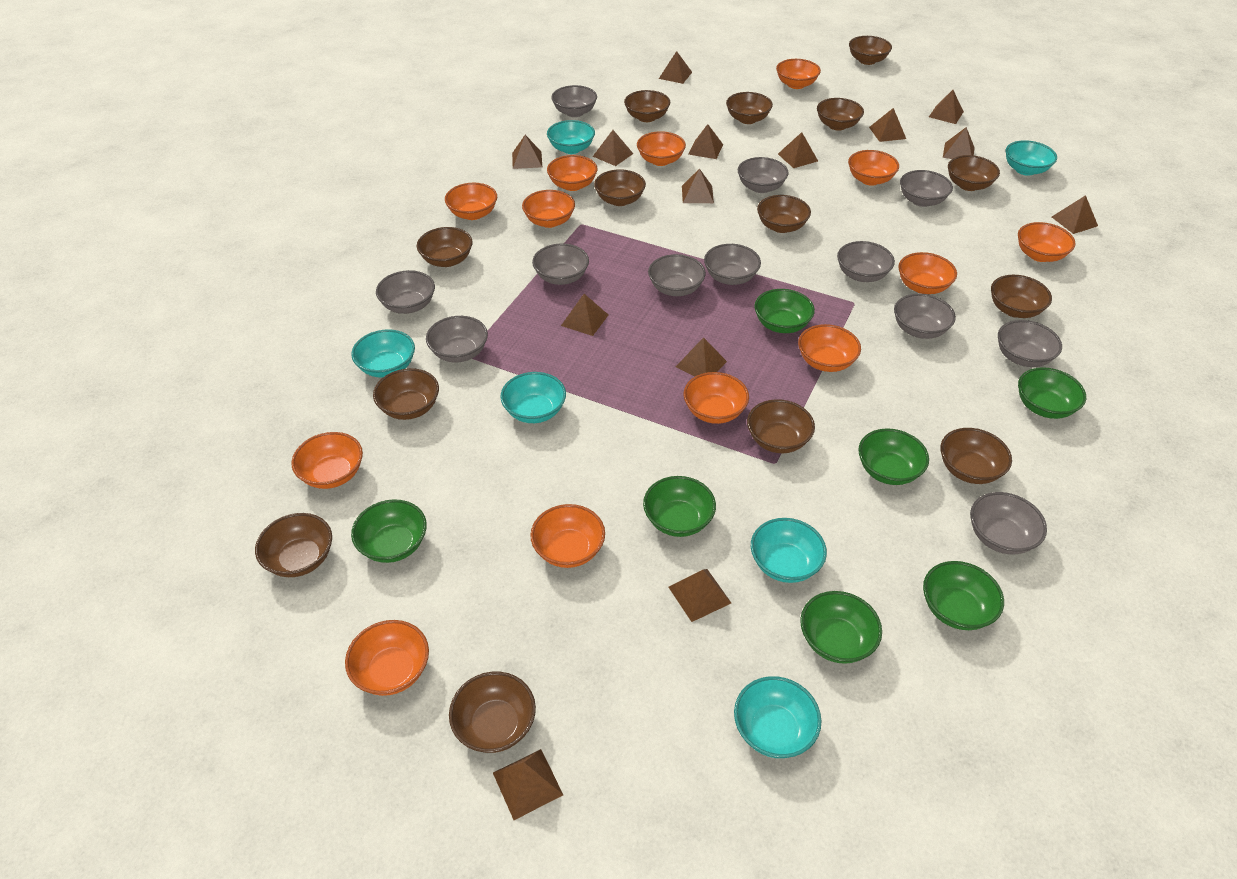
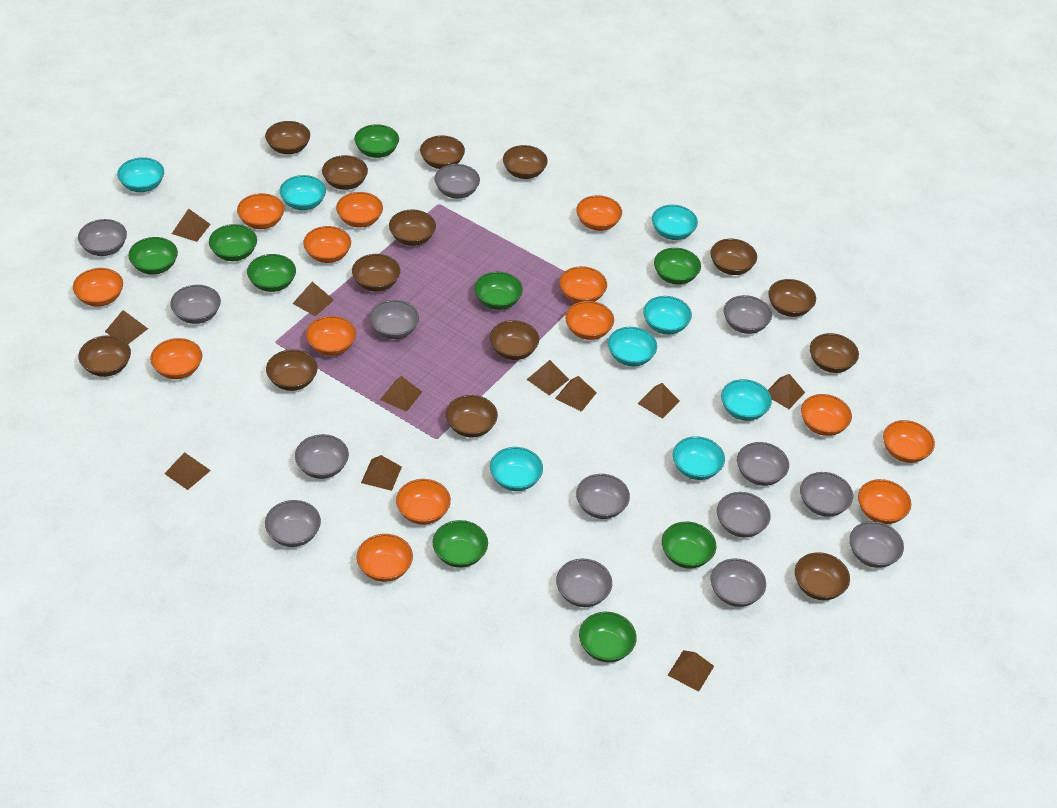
brown pyramid: 14 -> 11
green bowl: 7 -> 9
grey bowl: 12 -> 14
orange bowl: 13 -> 14
turquoise bowl: 6 -> 8

